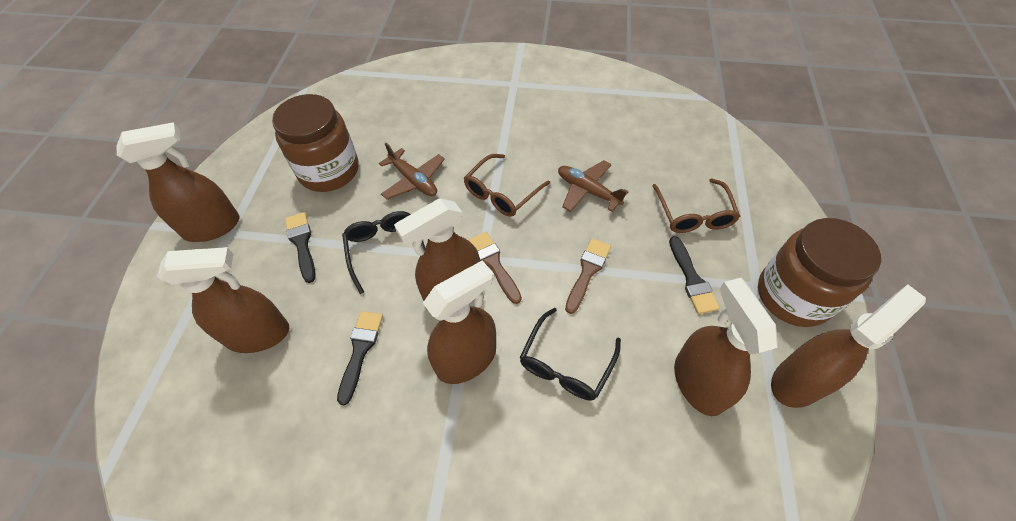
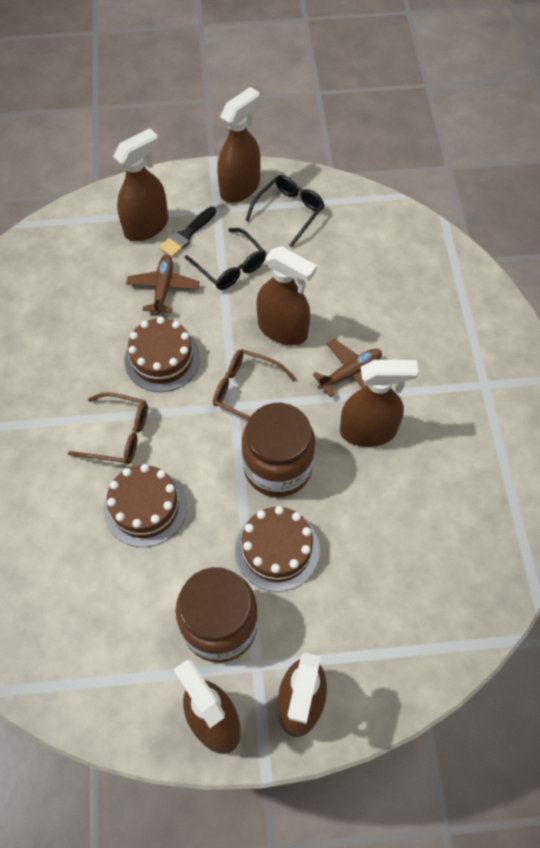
black brush: 3 -> 1
brown brush: 2 -> 0
brown cake: 0 -> 3

